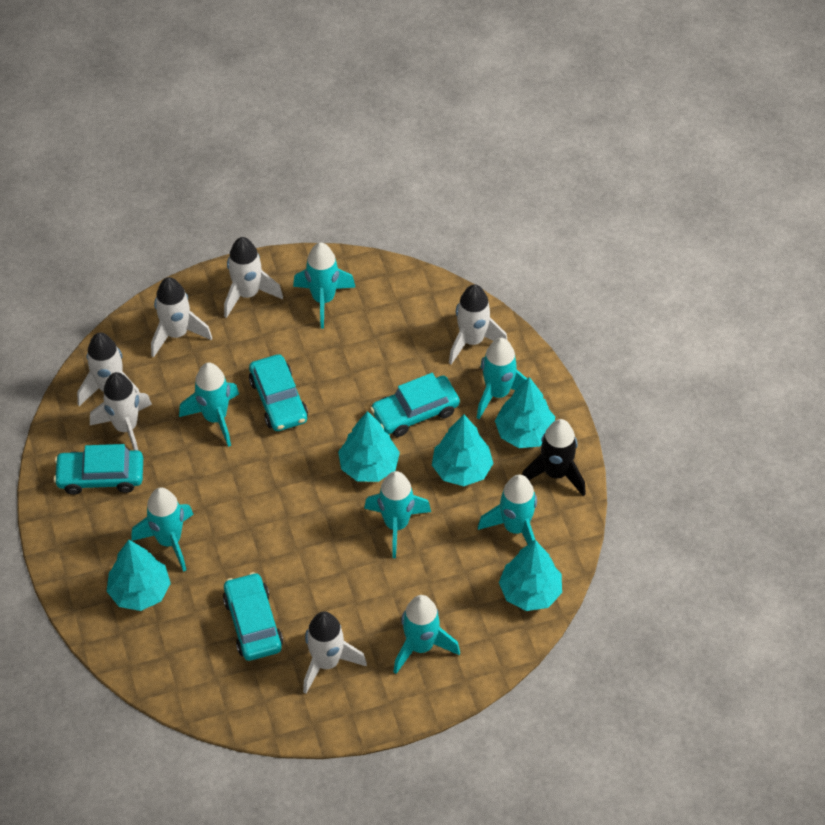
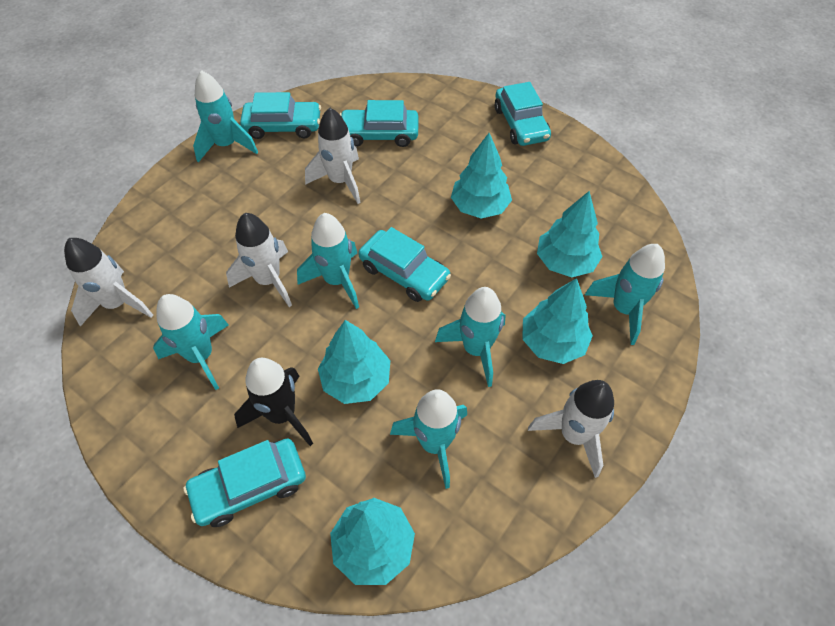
turquoise car: 4 -> 5
turquoise rocket: 7 -> 6
white rocket: 6 -> 4

